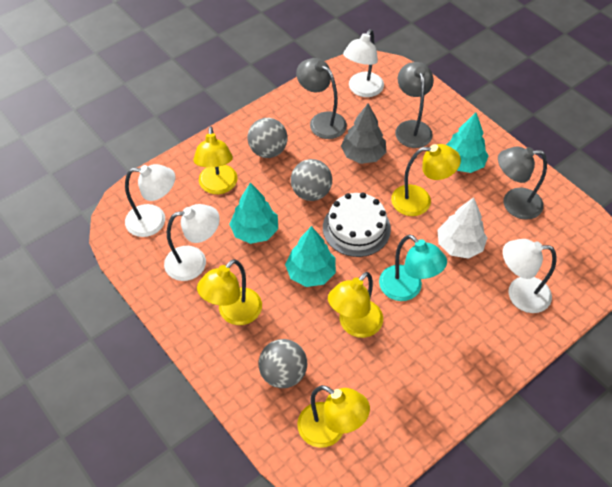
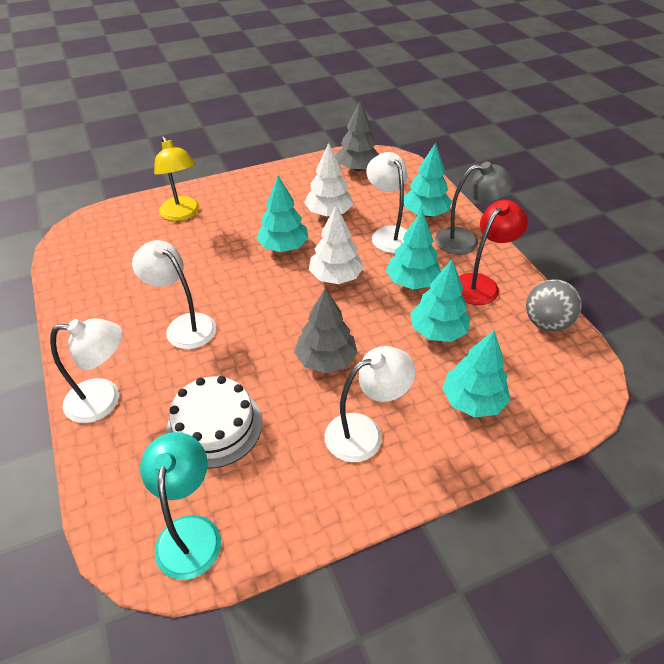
grey ball: 3 -> 1
grey lamp: 3 -> 1
grey tree: 1 -> 2
red lamp: 0 -> 1
turquoise tree: 3 -> 5
white tree: 1 -> 2
yellow lamp: 5 -> 1

